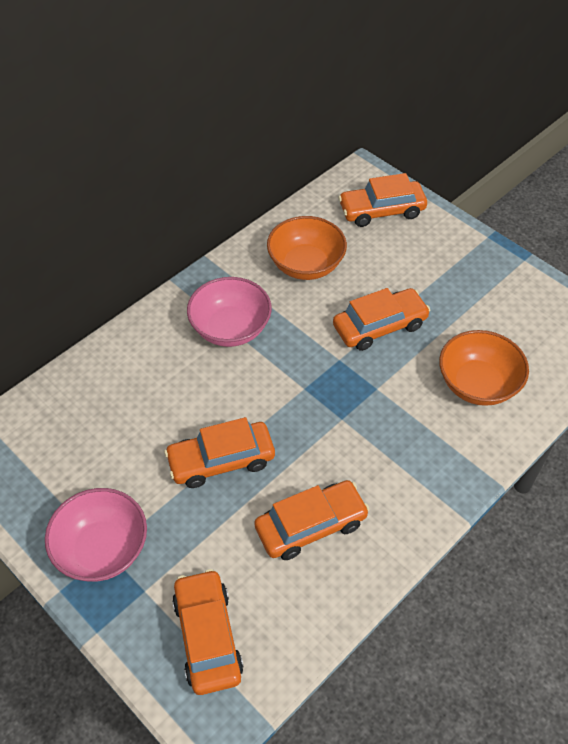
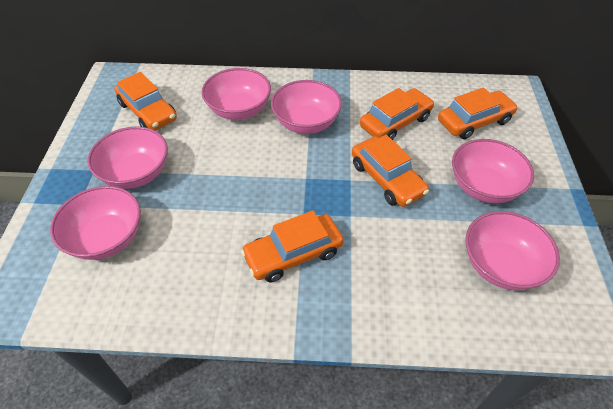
orange bowl: 2 -> 0
pink bowl: 2 -> 6

